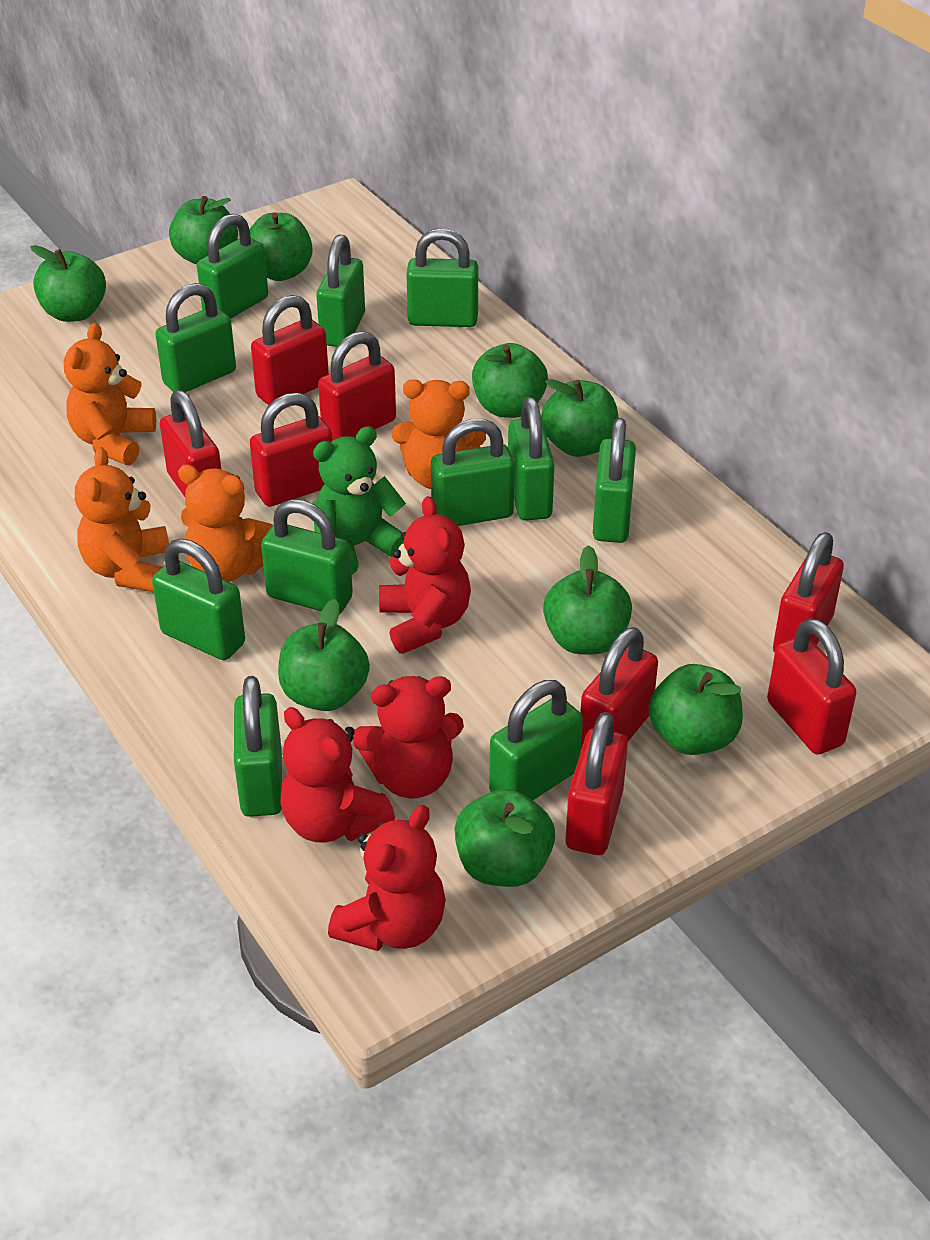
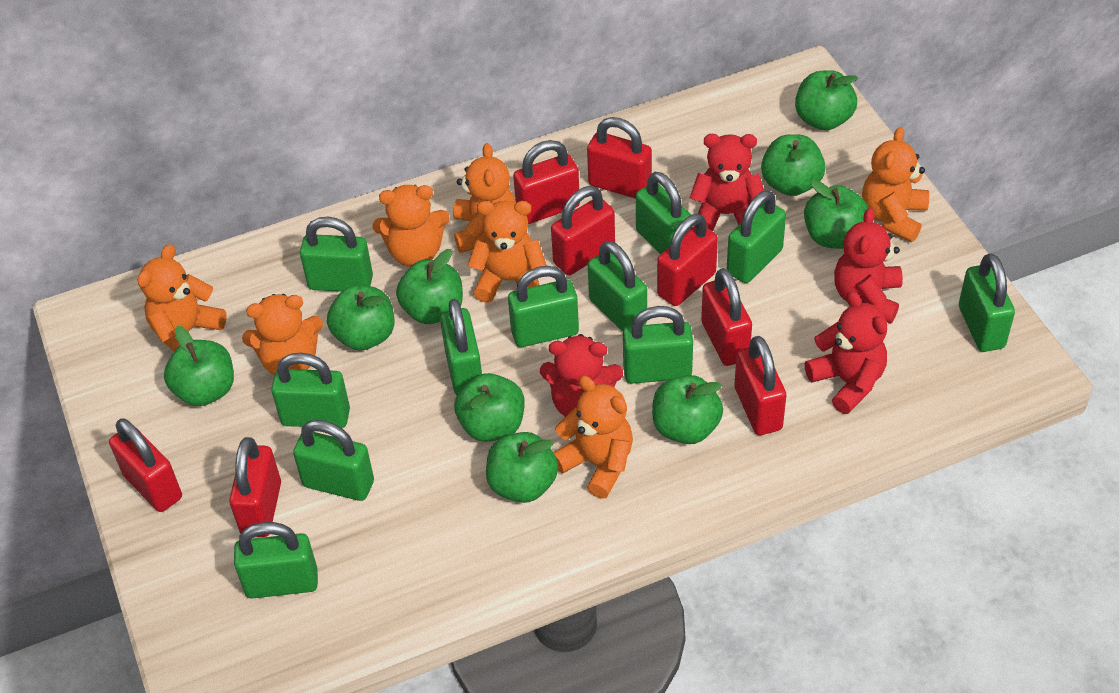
green teddy bear: 1 -> 0
orange teddy bear: 4 -> 7

